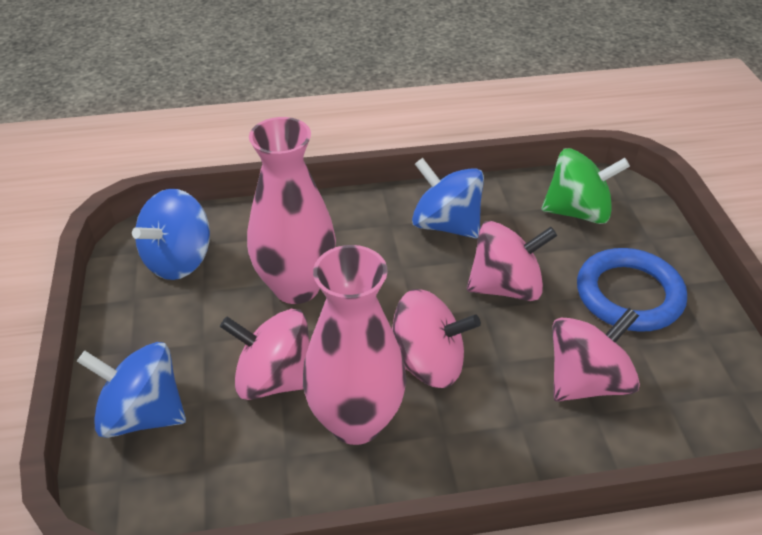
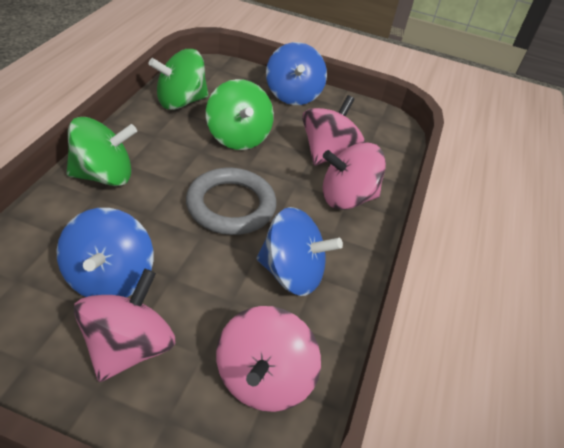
blue ring: 1 -> 0
green spinning top: 1 -> 3
grey ring: 0 -> 1
pink vase: 2 -> 0

